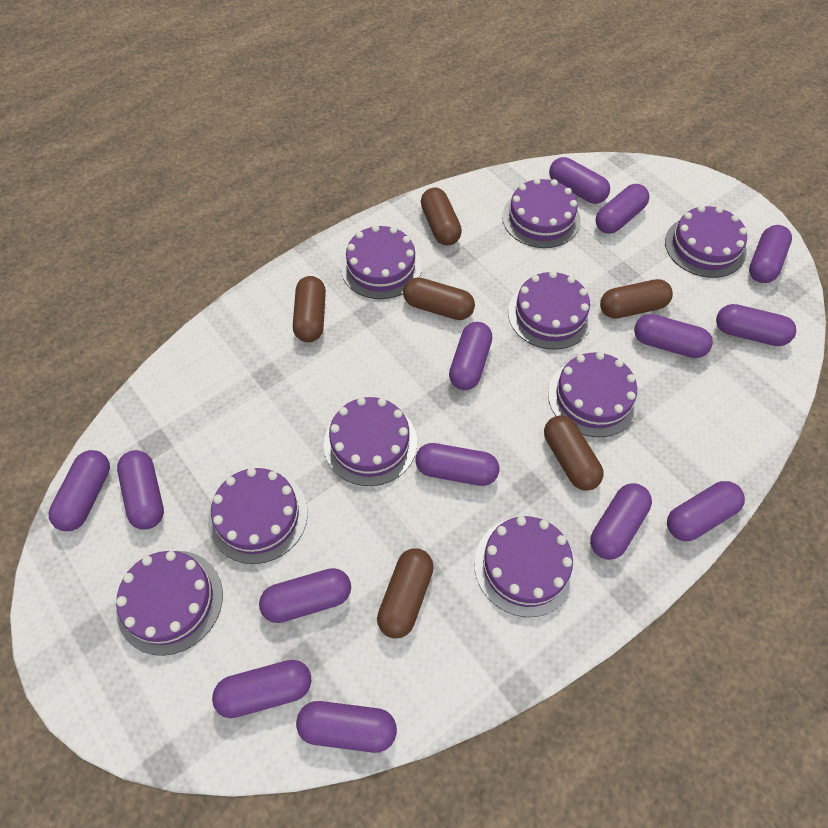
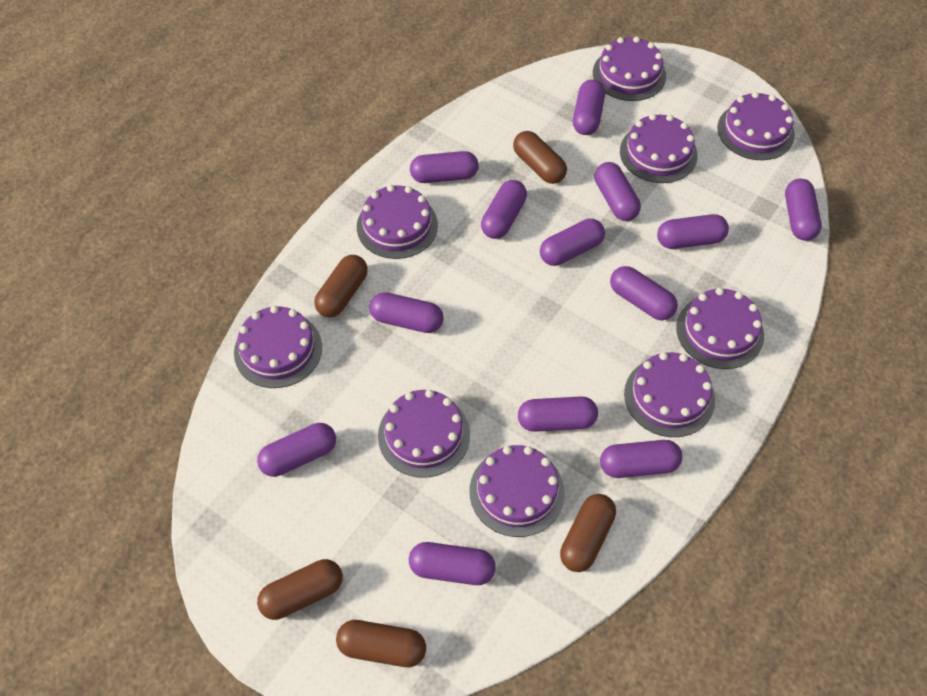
brown capsule: 6 -> 5
purple capsule: 14 -> 13

